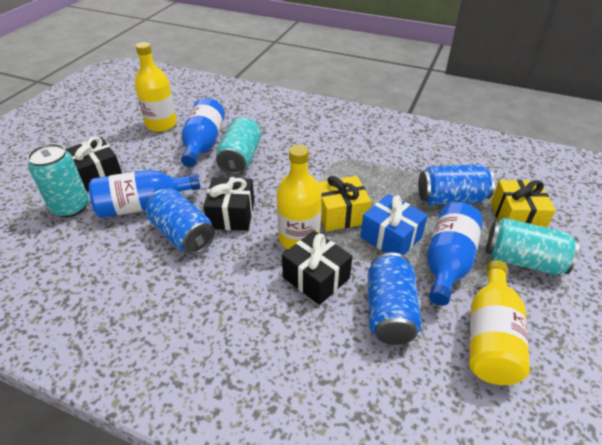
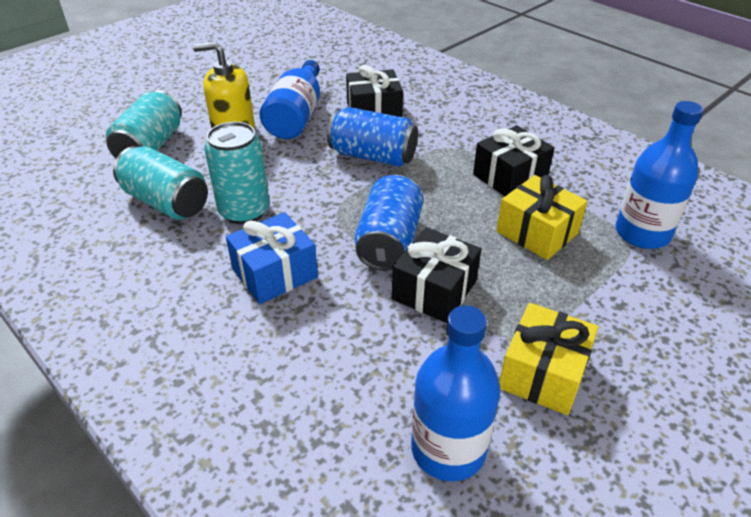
blue can: 3 -> 2
yellow bottle: 3 -> 0
yellow soap dispenser: 0 -> 1

